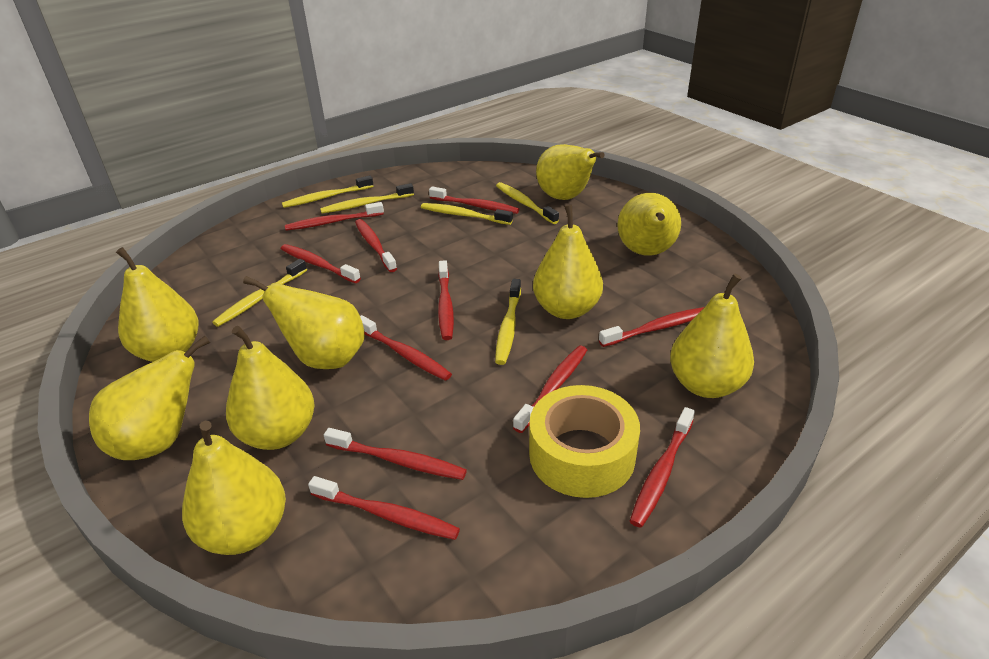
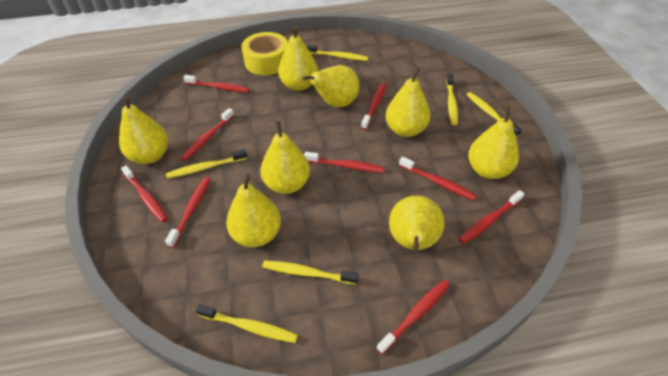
red toothbrush: 11 -> 9
yellow pear: 9 -> 8

